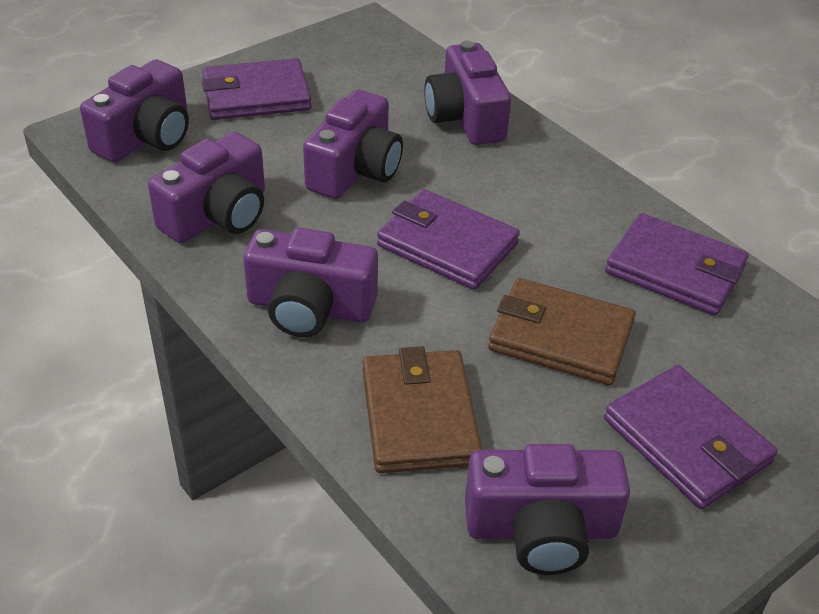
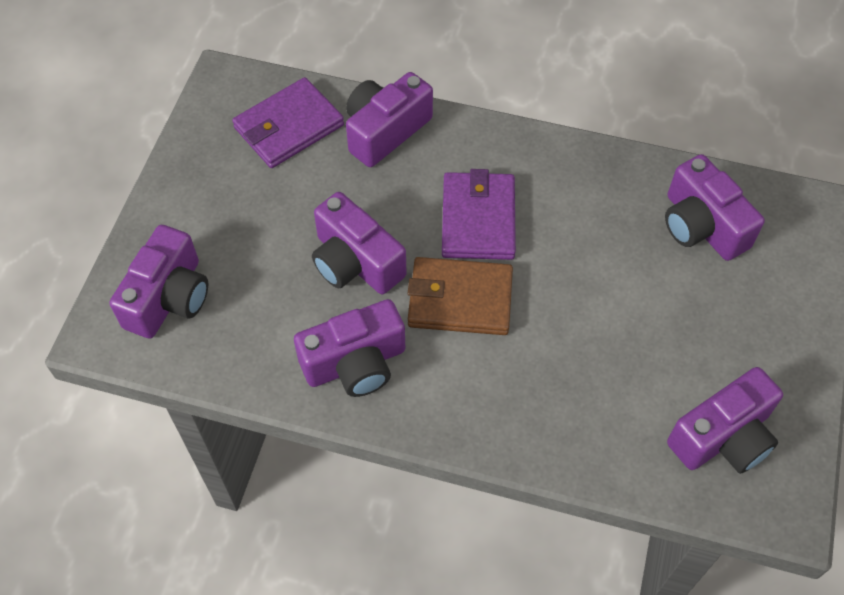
brown wallet: 2 -> 1
purple wallet: 4 -> 2

